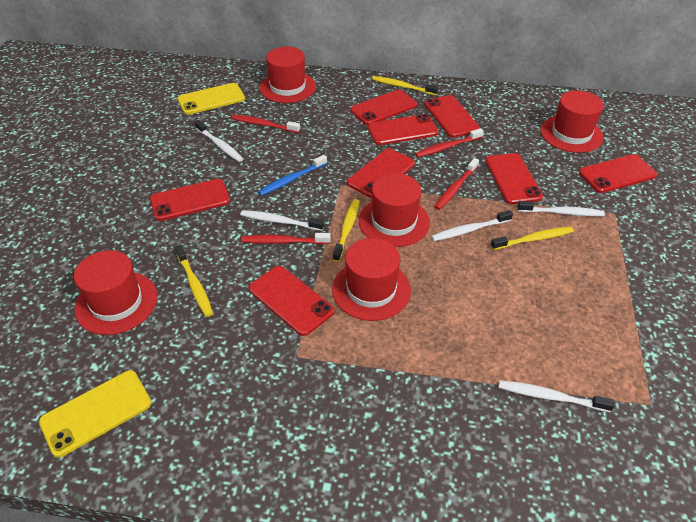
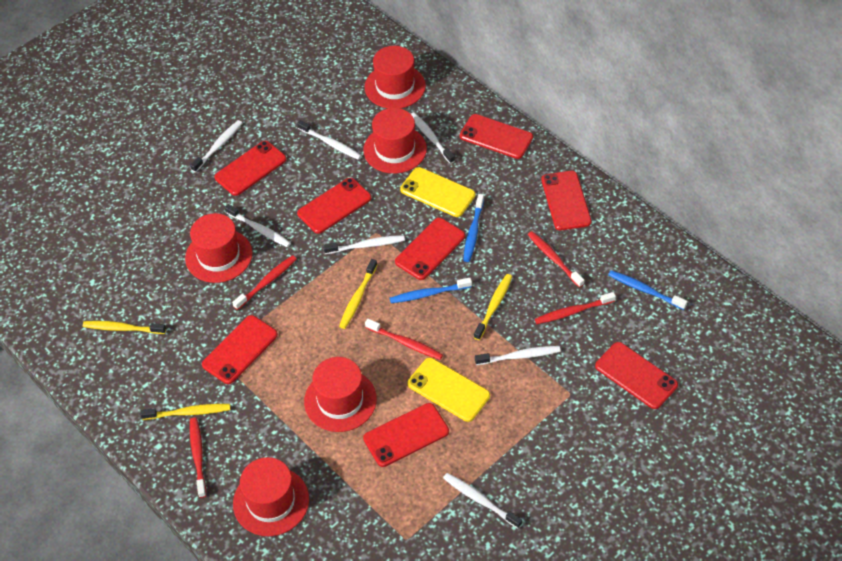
blue toothbrush: 1 -> 3
red toothbrush: 4 -> 5
white toothbrush: 5 -> 7

